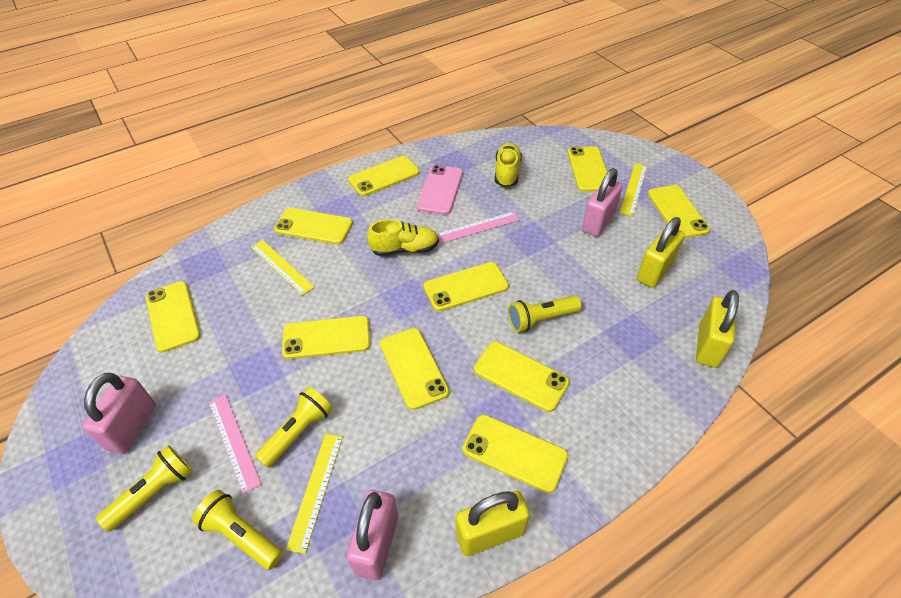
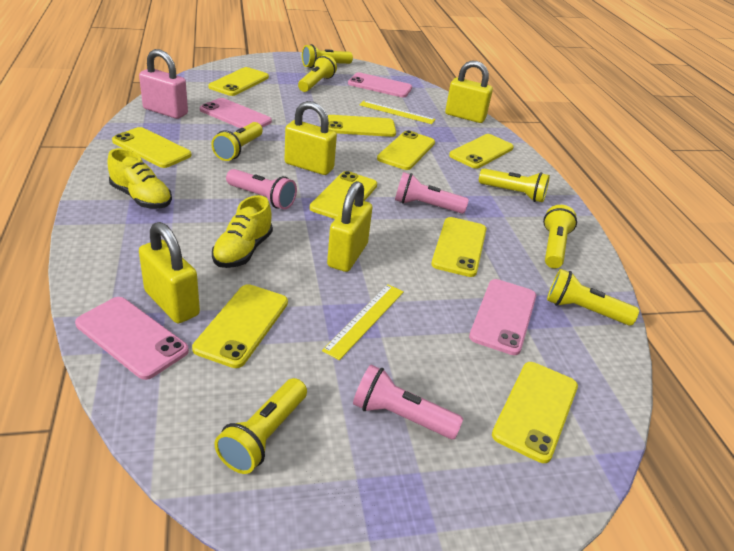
pink flashlight: 0 -> 3
pink padlock: 3 -> 1
pink phone: 1 -> 4
pink ruler: 2 -> 0
yellow flashlight: 4 -> 7
yellow padlock: 3 -> 4
yellow phone: 10 -> 9
yellow ruler: 3 -> 2

